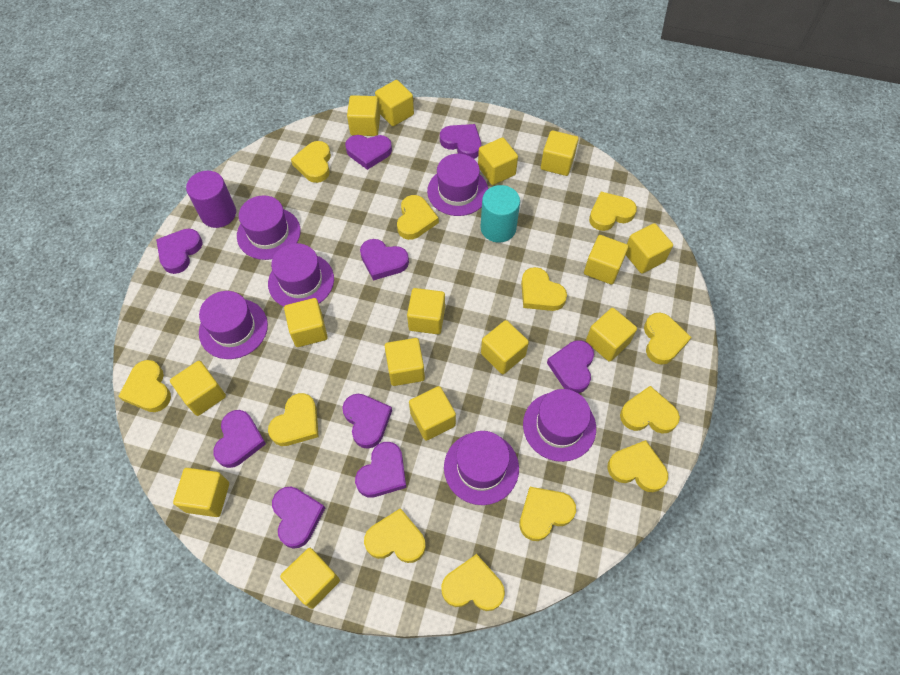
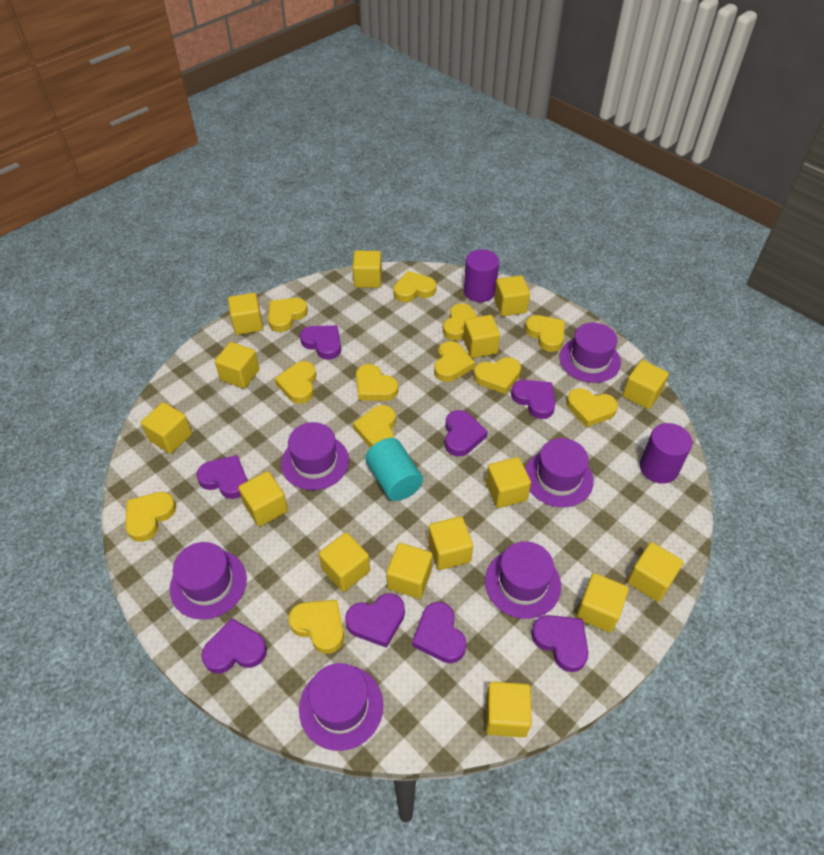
purple cylinder: 1 -> 2
purple heart: 9 -> 8

